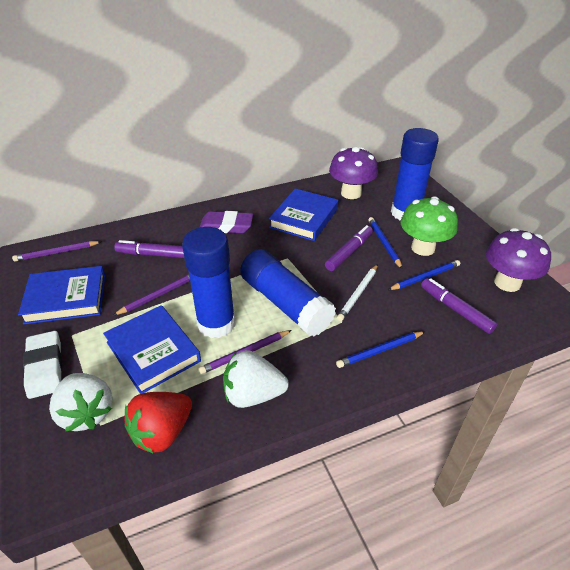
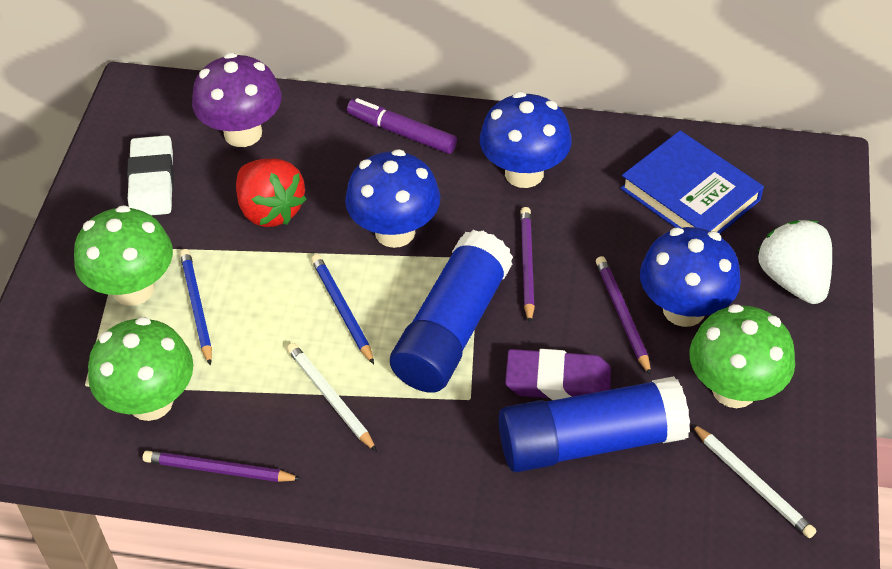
blue book: 3 -> 1
blue glue stick: 3 -> 2
blue mushroom: 0 -> 3
blue pencil: 3 -> 2
green mushroom: 1 -> 3
purple marker: 3 -> 1
purple mushroom: 2 -> 1
white pencil: 1 -> 2
white strawberry: 2 -> 1

